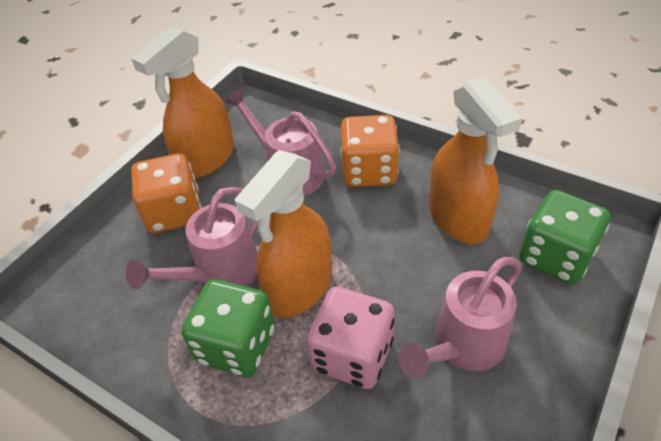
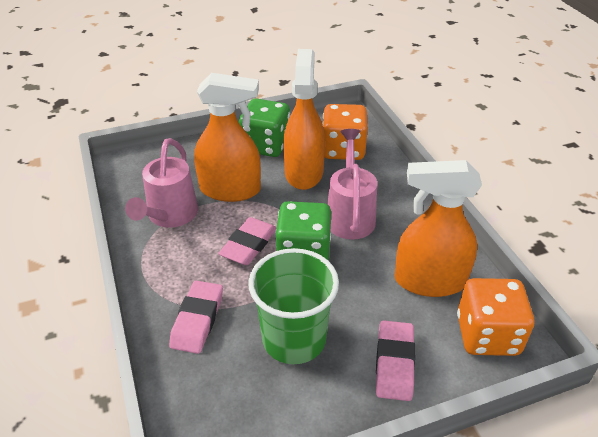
green cup: 0 -> 1
pink dice: 1 -> 0
pink eraser: 0 -> 3
pink watering can: 3 -> 2

